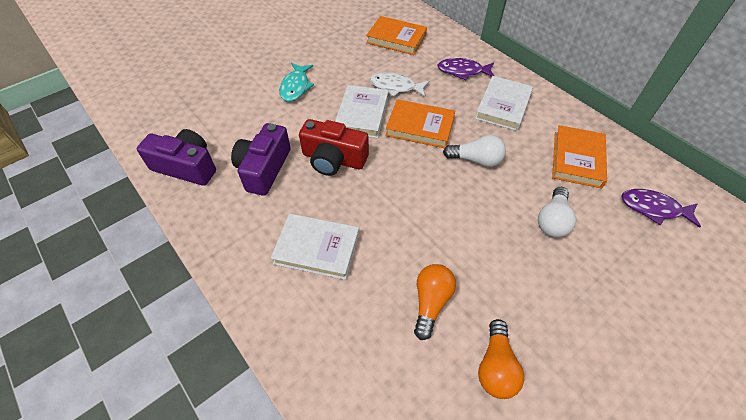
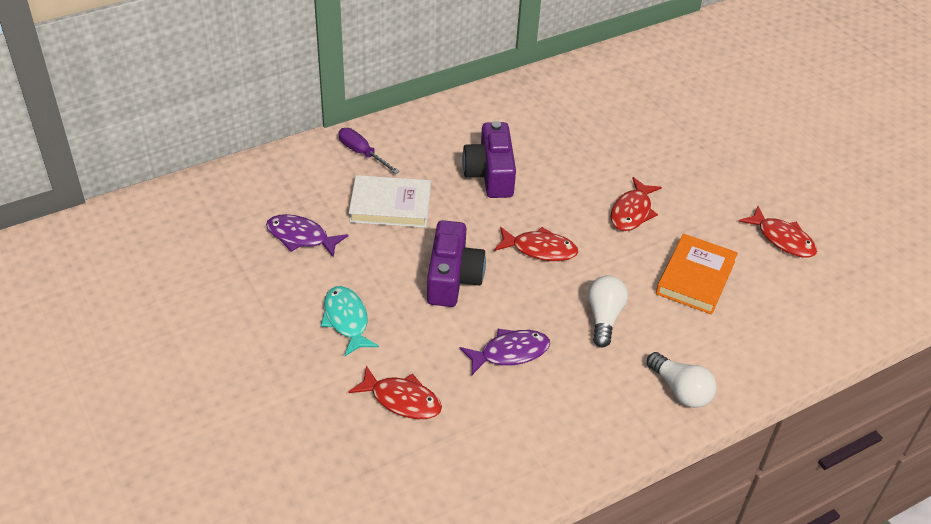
orange book: 3 -> 1
orange light bulb: 2 -> 0
purple screwdriver: 0 -> 1
red camera: 1 -> 0
red fish: 0 -> 4
white book: 3 -> 1
white fish: 1 -> 0

